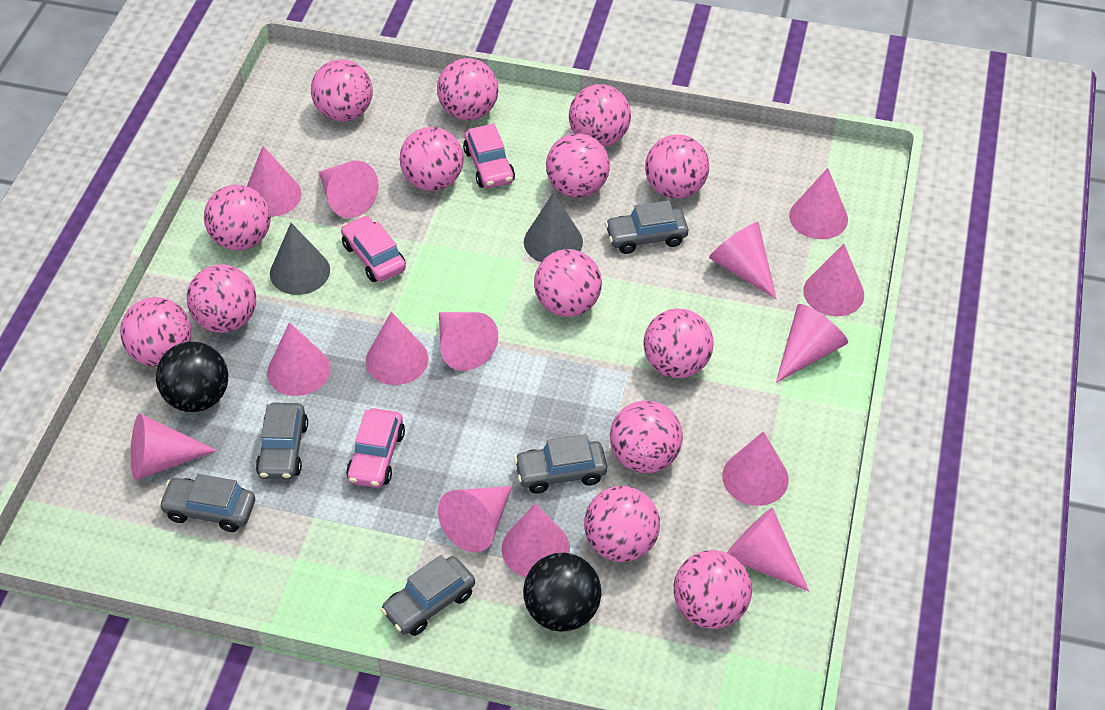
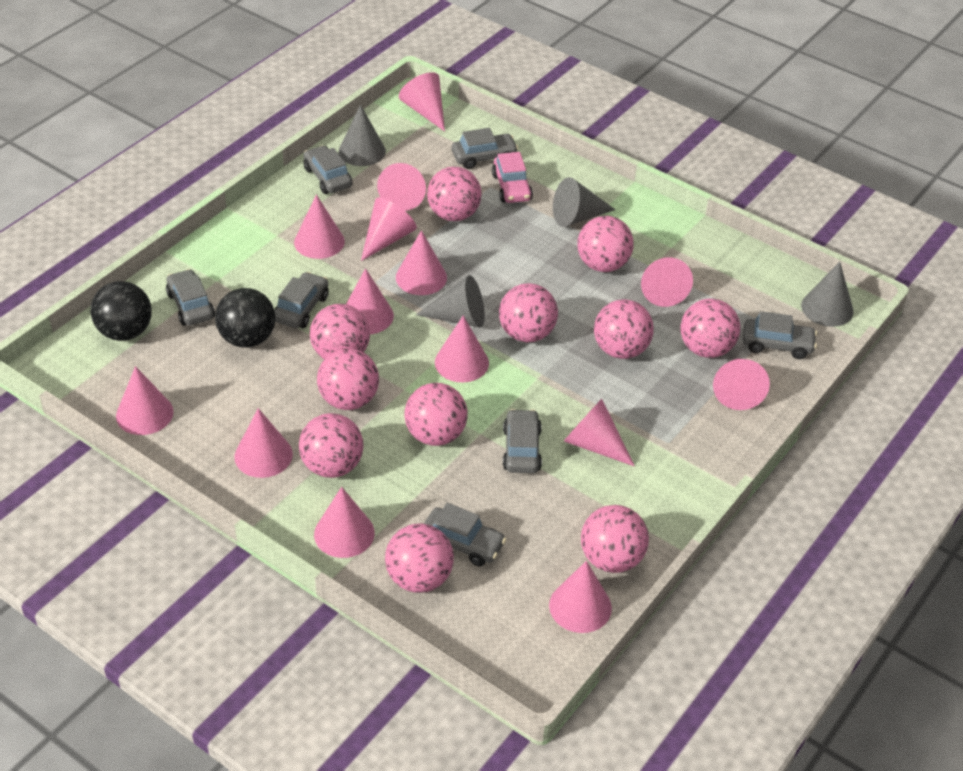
grey car: 5 -> 7
grey cone: 2 -> 4
pink ball: 14 -> 11
pink car: 3 -> 1

